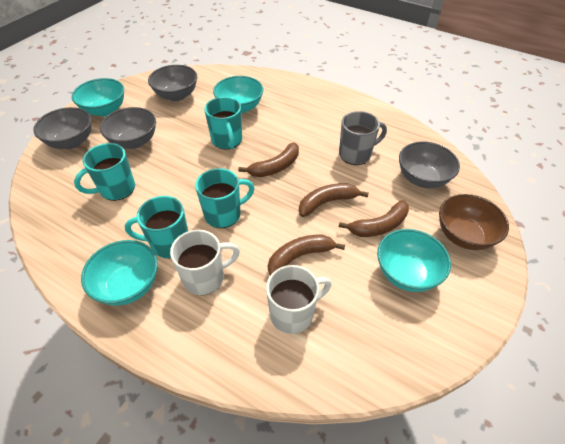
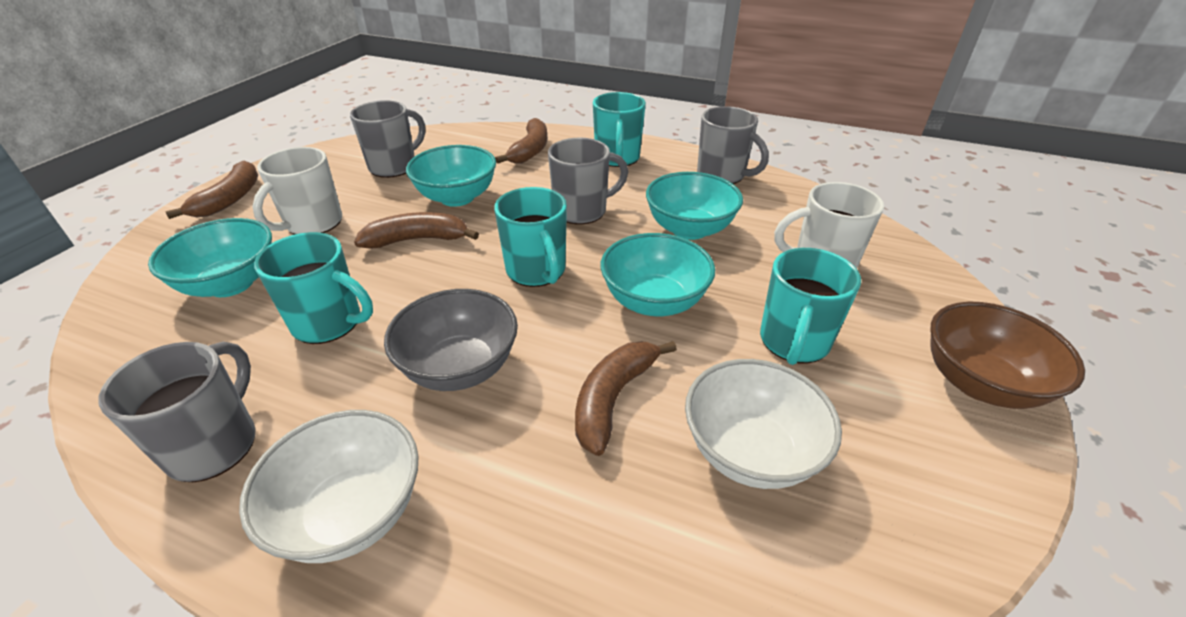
grey bowl: 4 -> 1
grey mug: 1 -> 4
white bowl: 0 -> 2

